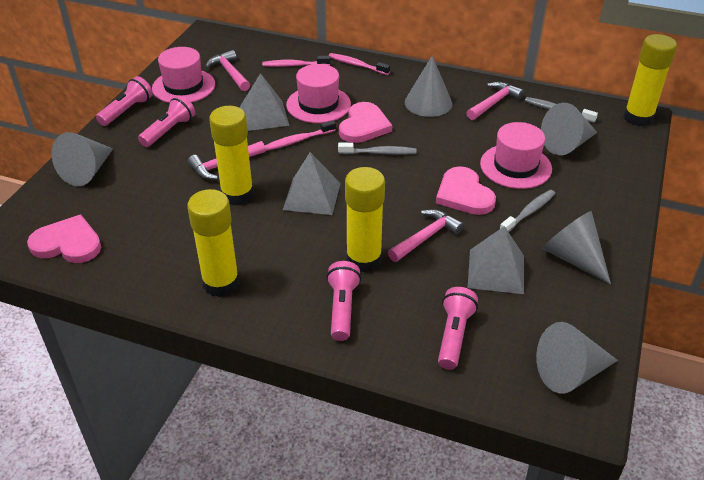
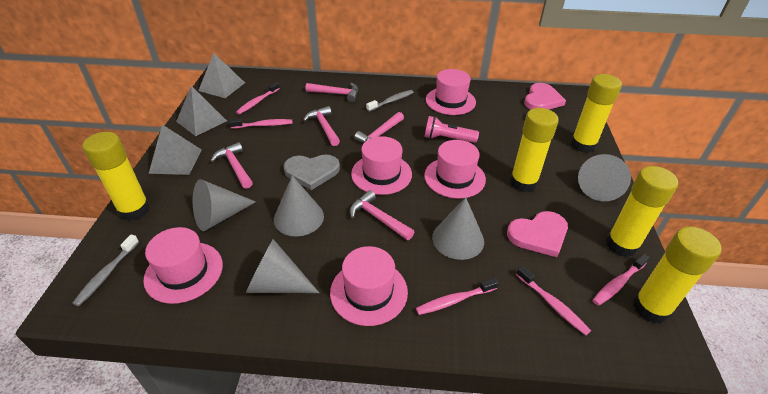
grey heart: 0 -> 1
grey toothbrush: 3 -> 2
pink flashlight: 4 -> 1
pink hammer: 4 -> 5
pink hat: 3 -> 5
pink heart: 3 -> 2
pink toothbrush: 3 -> 5
yellow glue stick: 4 -> 5

